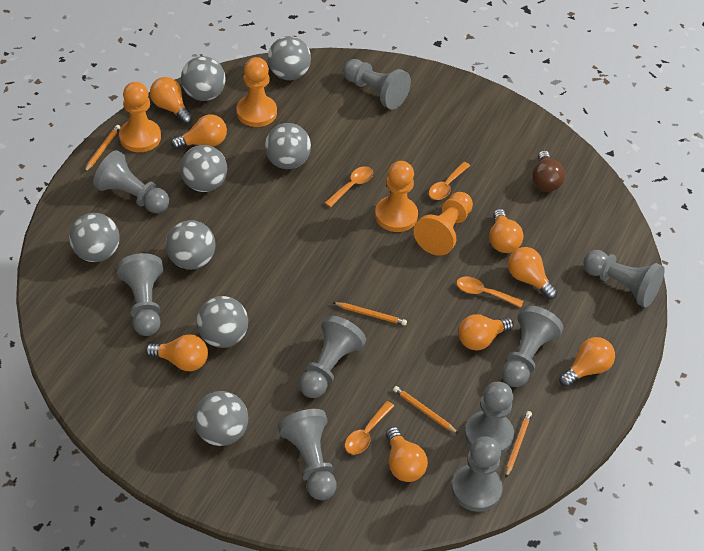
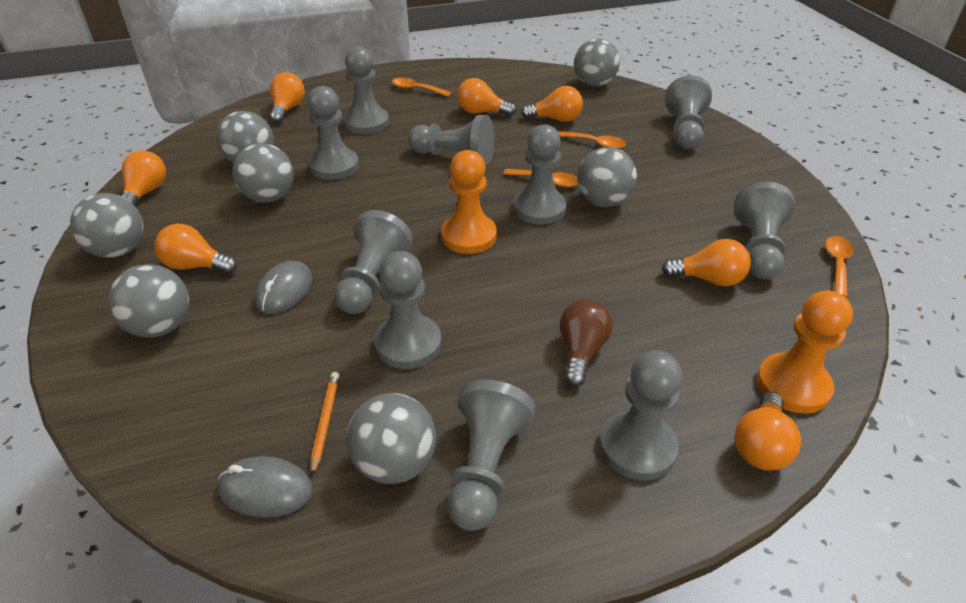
grey ball: 8 -> 7
grey mouse: 0 -> 2
grey pawn: 9 -> 10
orange light bulb: 8 -> 7
orange pawn: 4 -> 2
orange pencil: 4 -> 1

